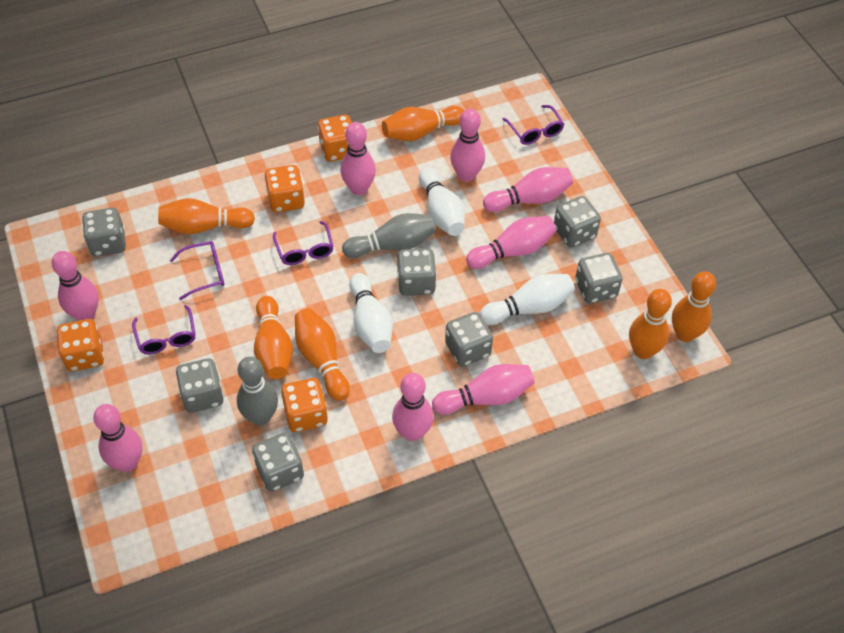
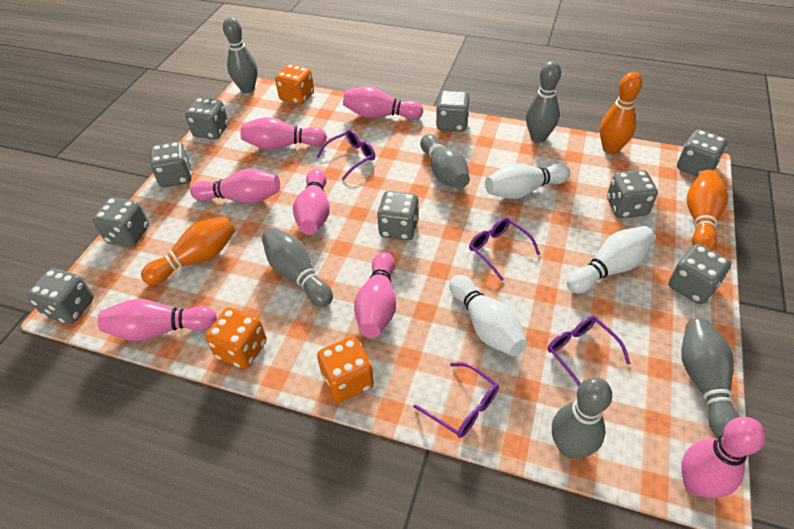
grey bowling pin: 2 -> 6
grey dice: 7 -> 9
orange bowling pin: 6 -> 3
orange dice: 4 -> 3
pink bowling pin: 8 -> 7

